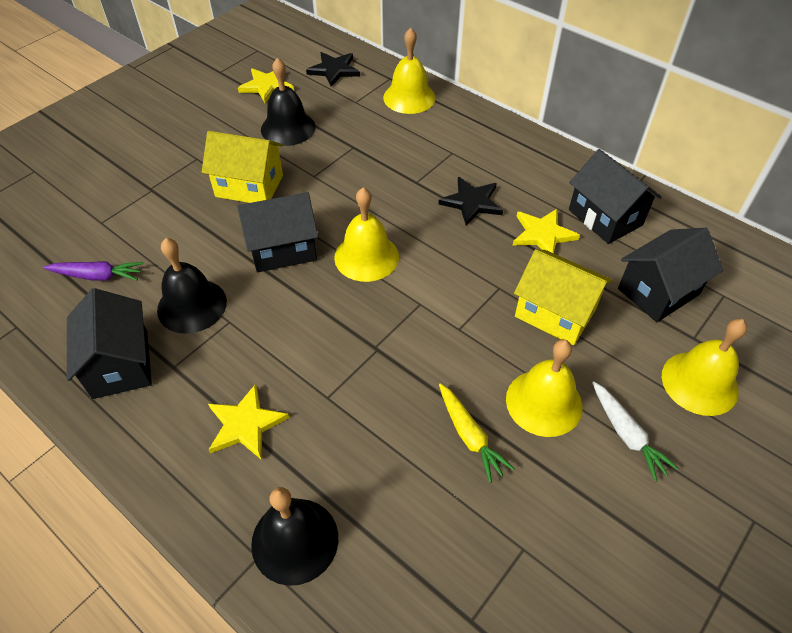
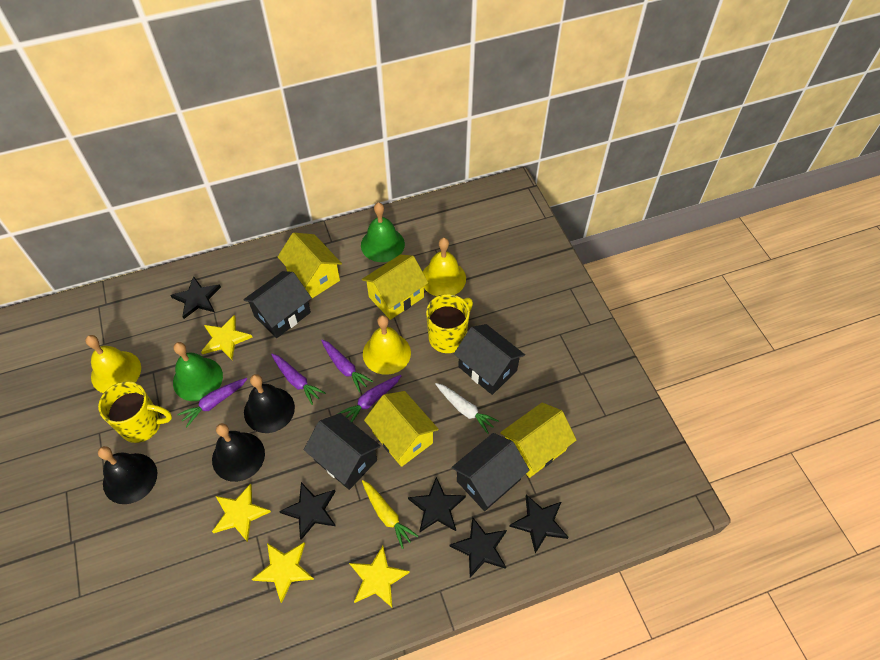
black star: 2 -> 5
green bell: 0 -> 2
purple carrot: 1 -> 4
yellow bell: 4 -> 3
yellow house: 2 -> 4
yellow mug: 0 -> 2
yellow star: 3 -> 4

